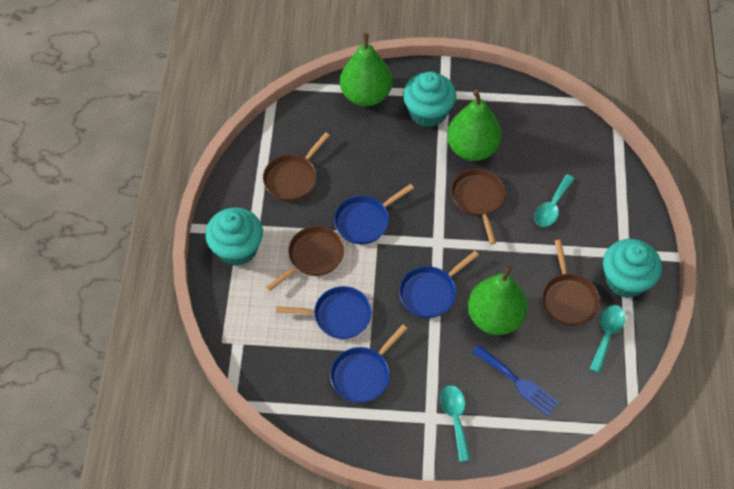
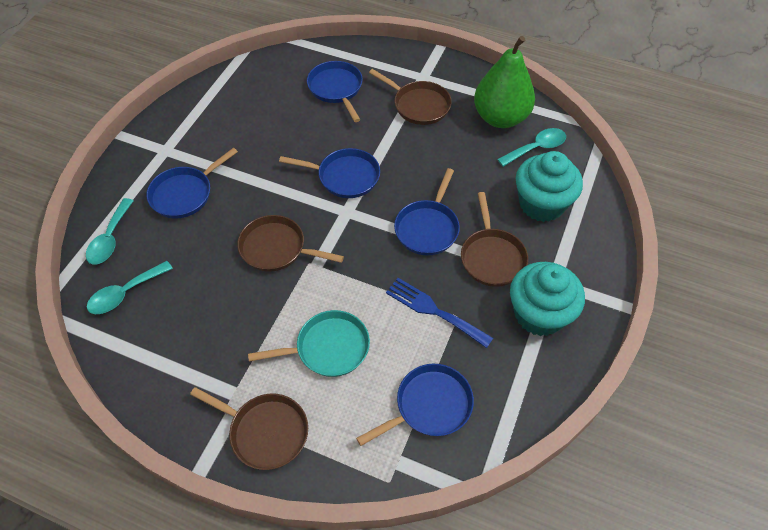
blue pan: 4 -> 5
green pear: 3 -> 1
turquoise cupcake: 3 -> 2
turquoise pan: 0 -> 1

